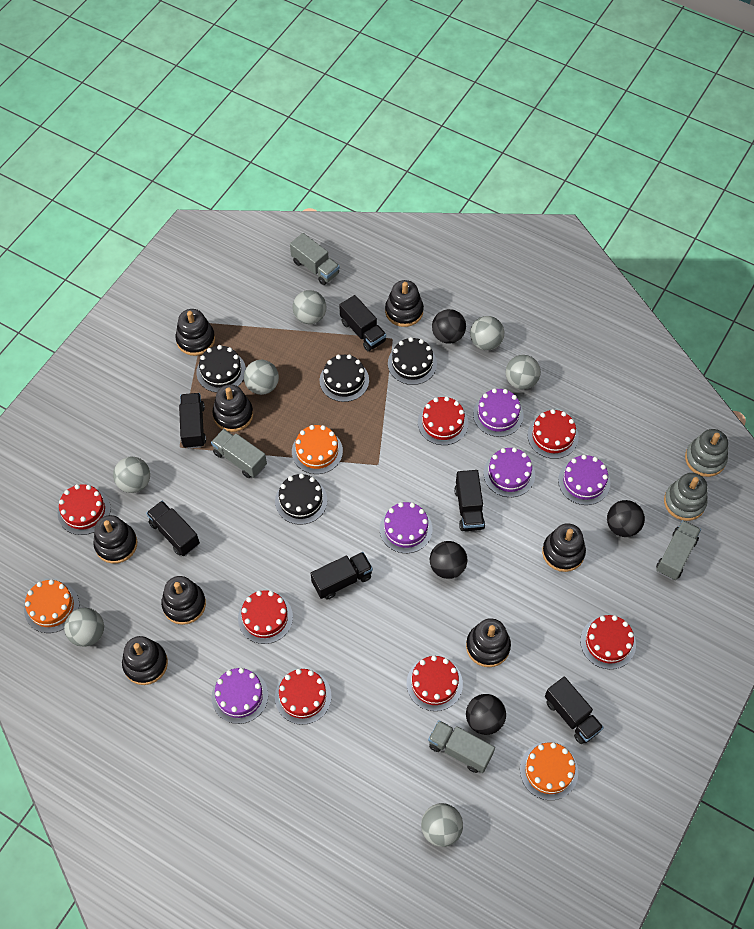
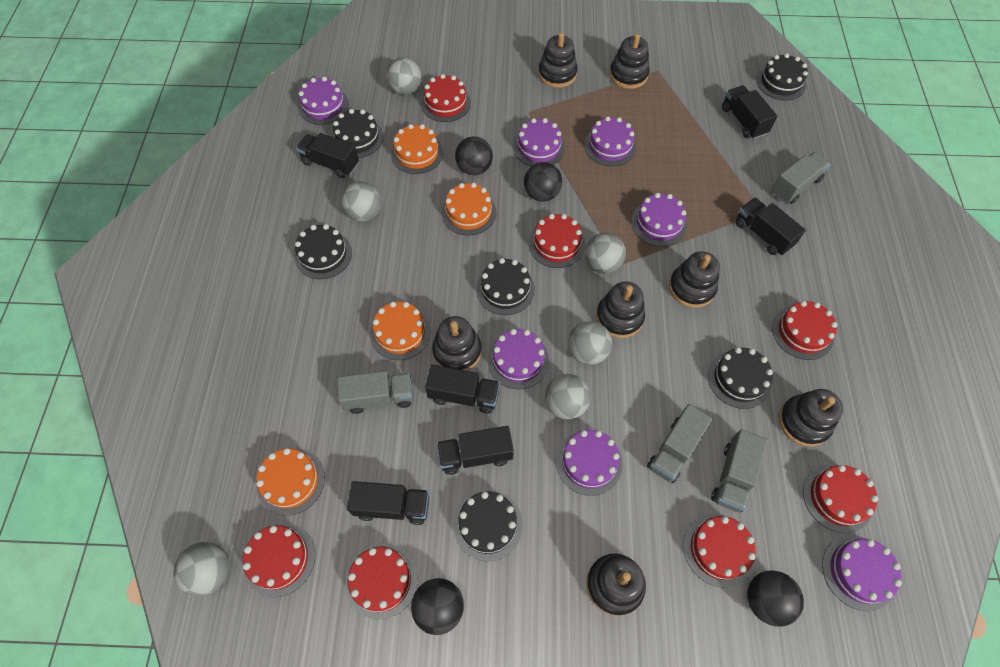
black cake: 4 -> 6
black stacking toy: 8 -> 7
grey ball: 7 -> 6
grey stacking toy: 2 -> 0
orange cake: 3 -> 4
purple cake: 5 -> 7

